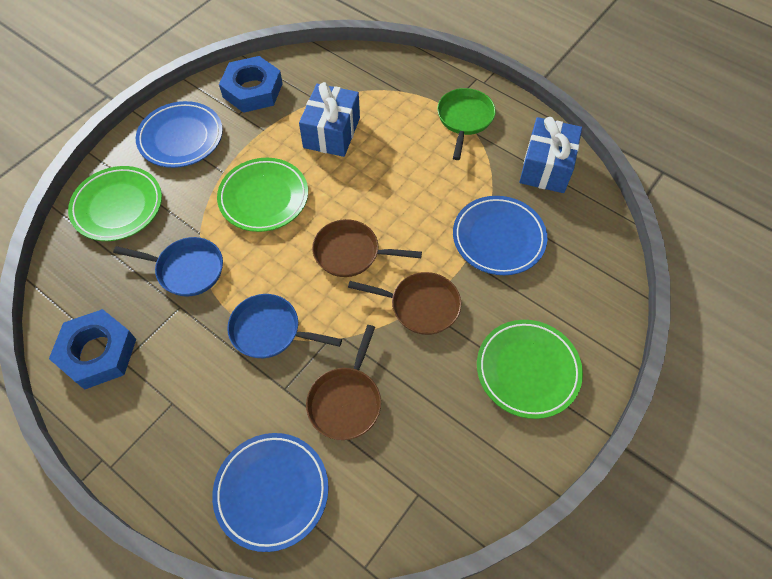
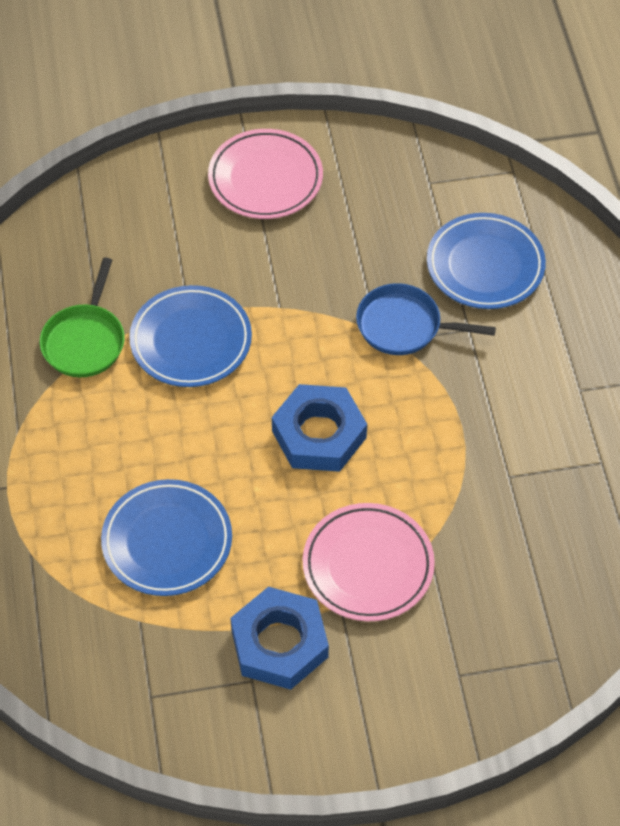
blue gift: 2 -> 0
blue pan: 2 -> 1
brown pan: 3 -> 0
green plate: 3 -> 0
pink plate: 0 -> 2

